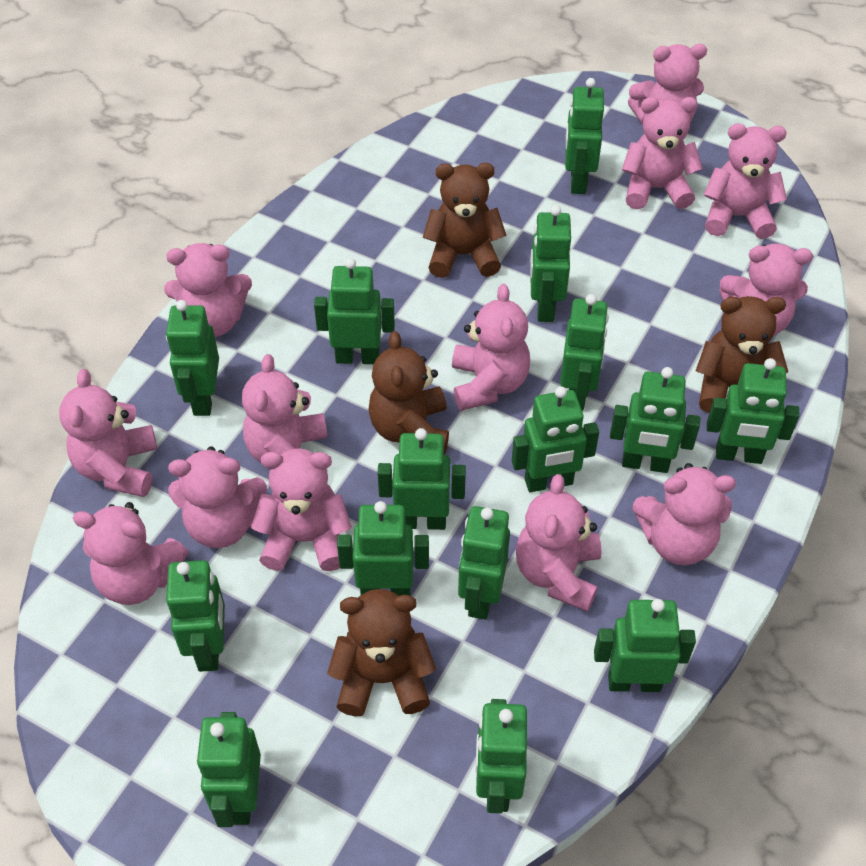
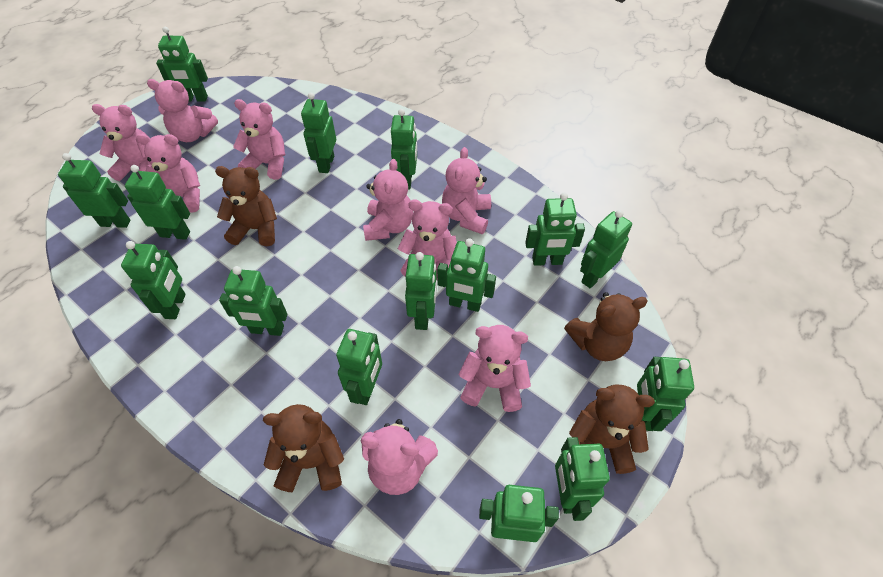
pink teddy bear: 13 -> 9

